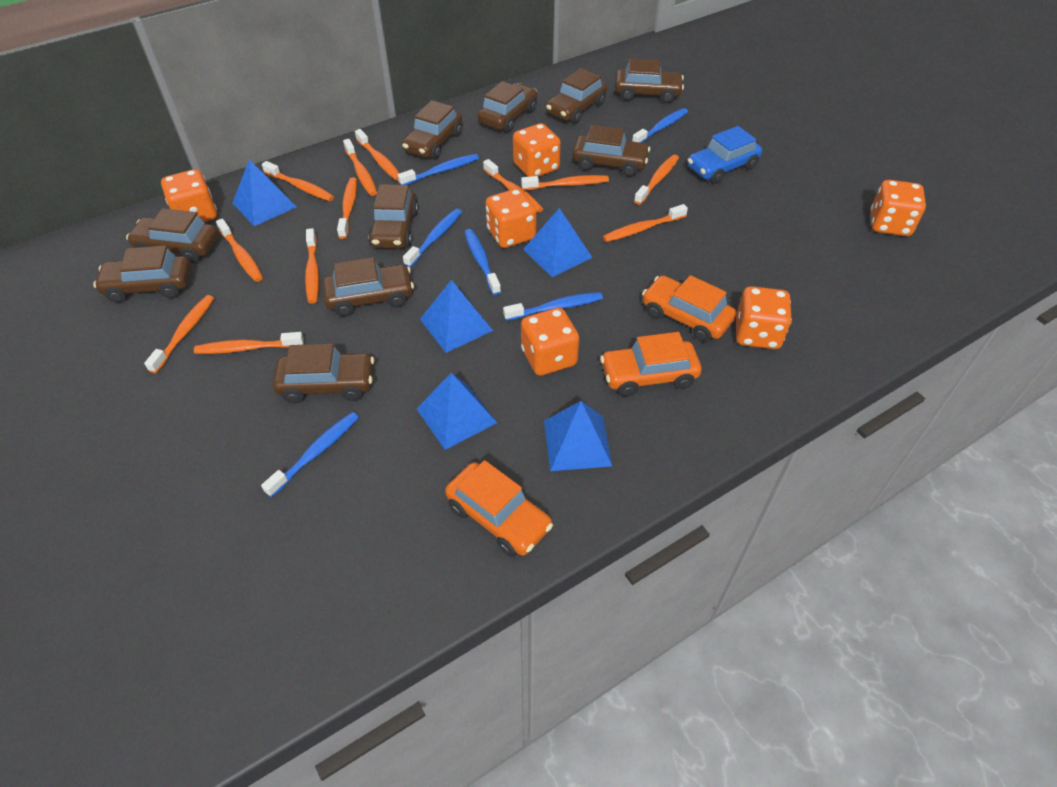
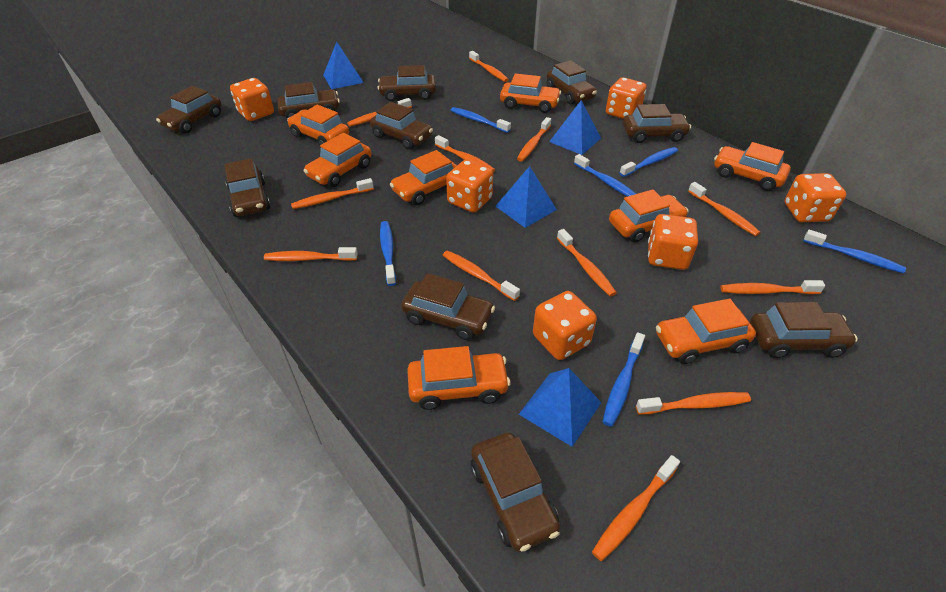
blue car: 1 -> 0
blue pyramid: 5 -> 4
orange car: 3 -> 8

